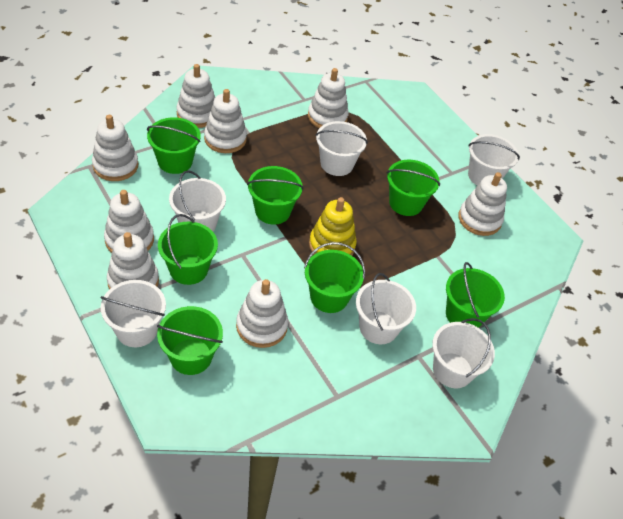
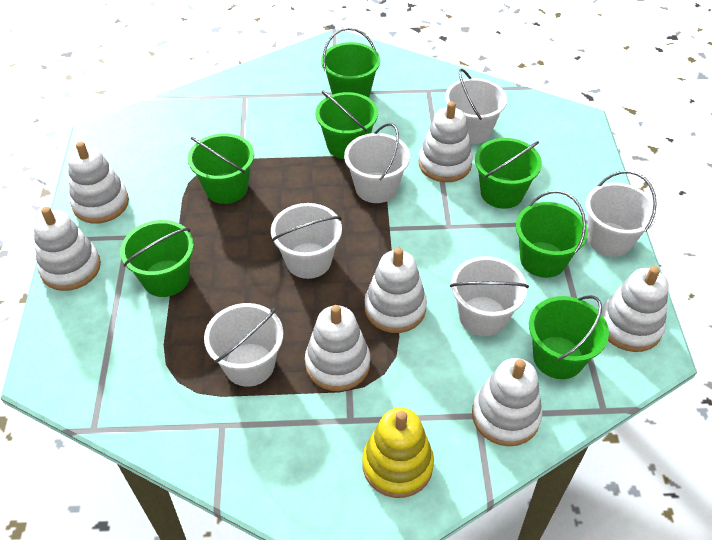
white stacking toy: 8 -> 7

